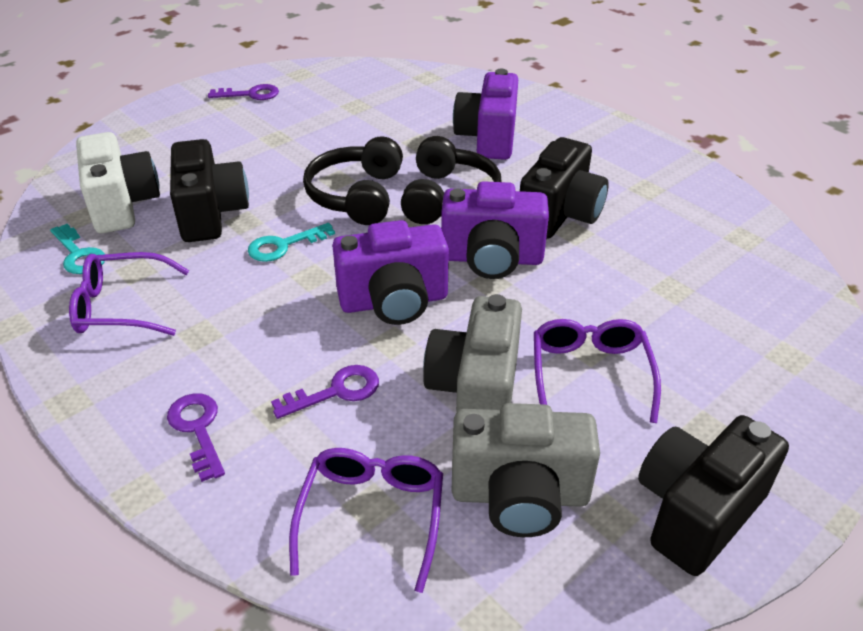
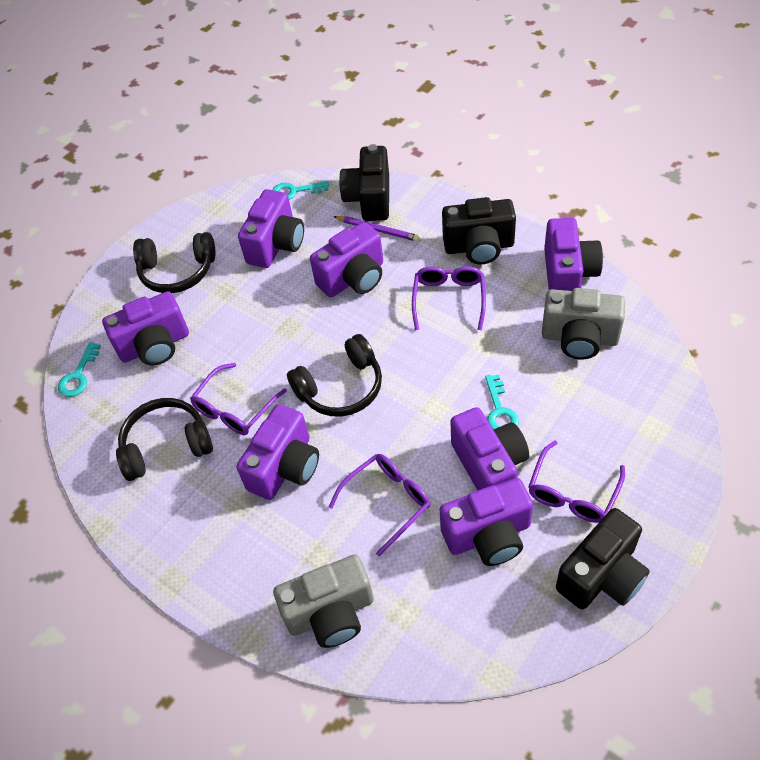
black headphones: 2 -> 3
purple camera: 3 -> 7
purple glasses: 3 -> 4
purple key: 3 -> 0
purple pencil: 0 -> 1
turquoise key: 2 -> 3
white camera: 1 -> 0

